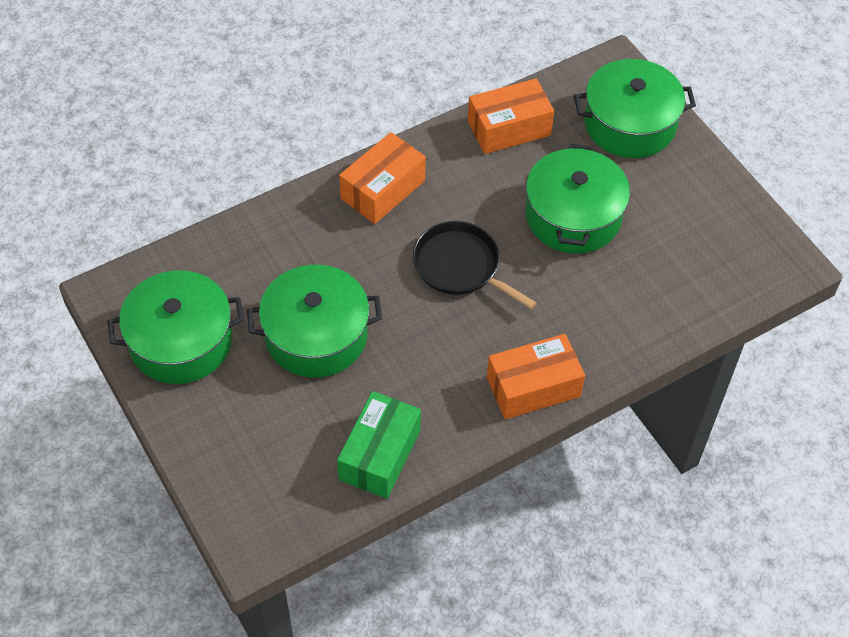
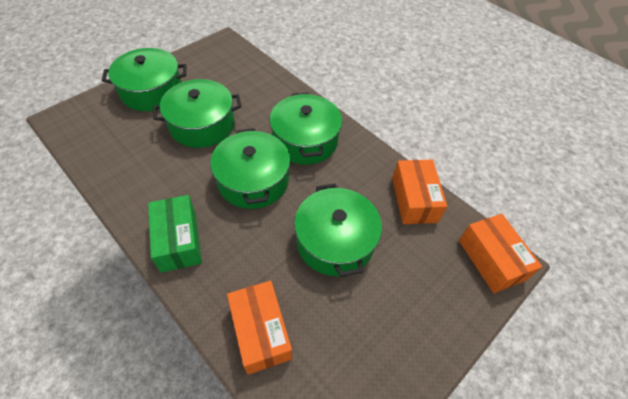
black pan: 1 -> 0
green pot: 4 -> 5

